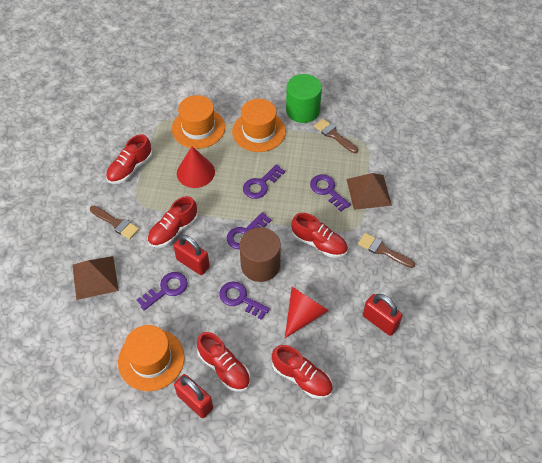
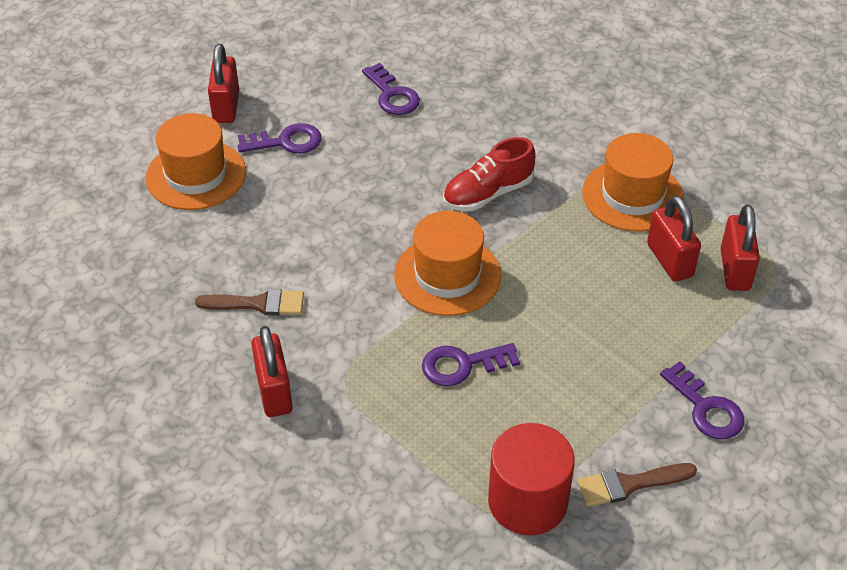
brown brush: 3 -> 2
brown cylinder: 1 -> 0
brown pyramid: 2 -> 0
green cylinder: 1 -> 0
purple key: 5 -> 4
red cone: 2 -> 0
red cylinder: 0 -> 1
red padlock: 3 -> 4
red shoe: 5 -> 1

